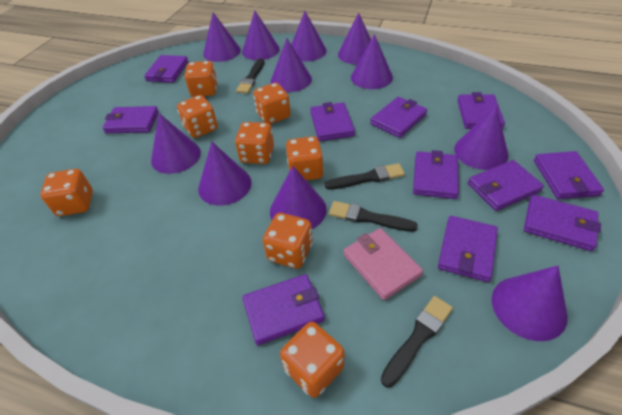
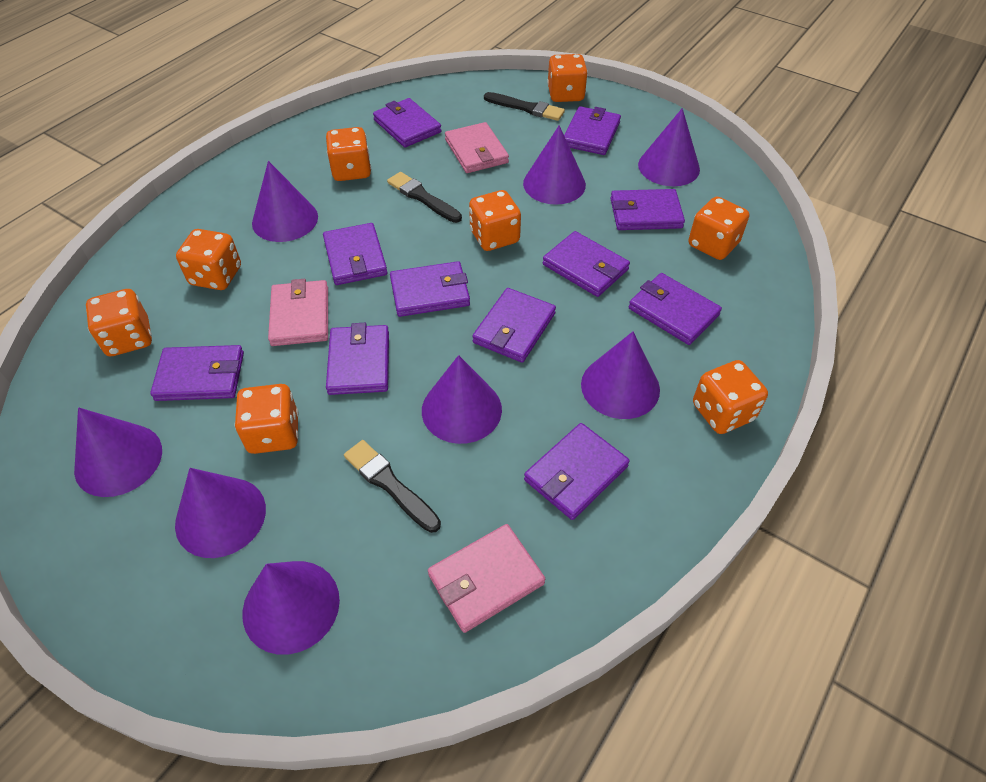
black brush: 4 -> 3
pink wallet: 1 -> 3
purple cone: 11 -> 8

